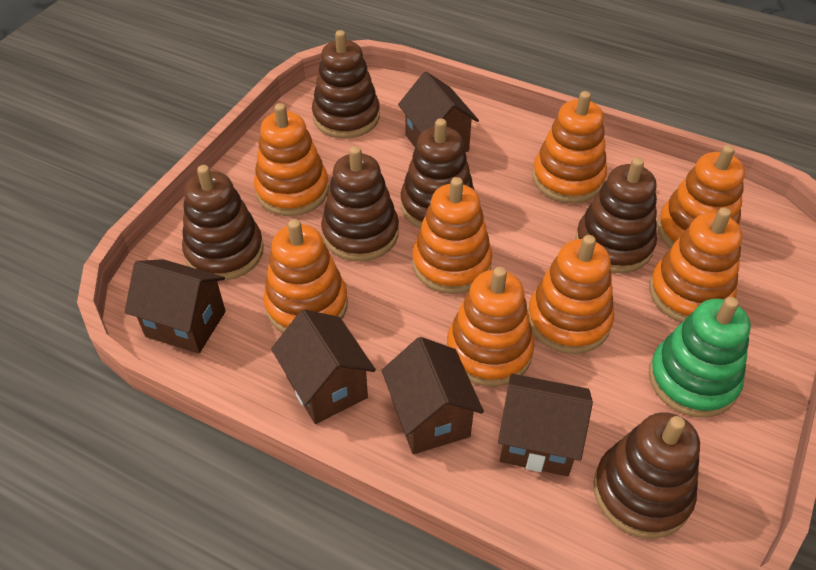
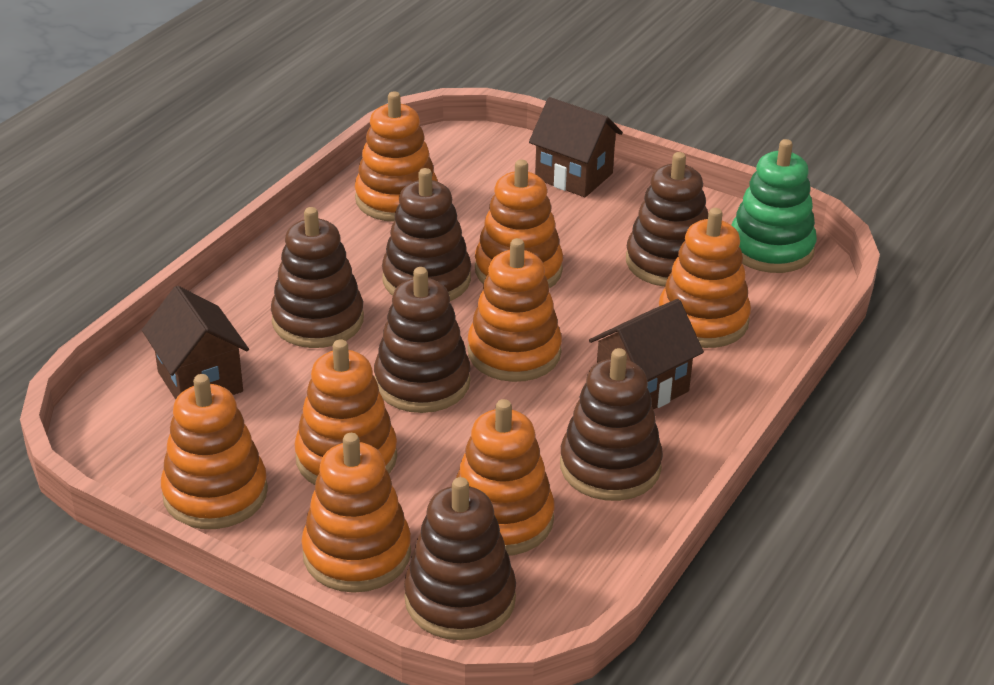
brown house: 5 -> 3

